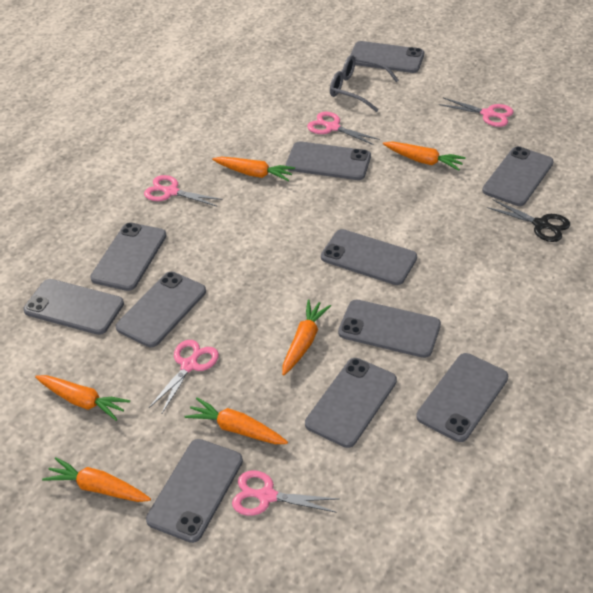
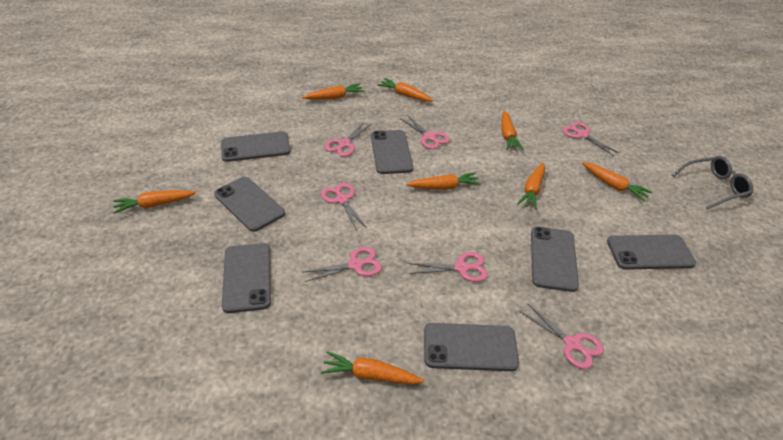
black scissors: 1 -> 0
grey phone: 11 -> 7
orange carrot: 6 -> 8
pink scissors: 5 -> 7

